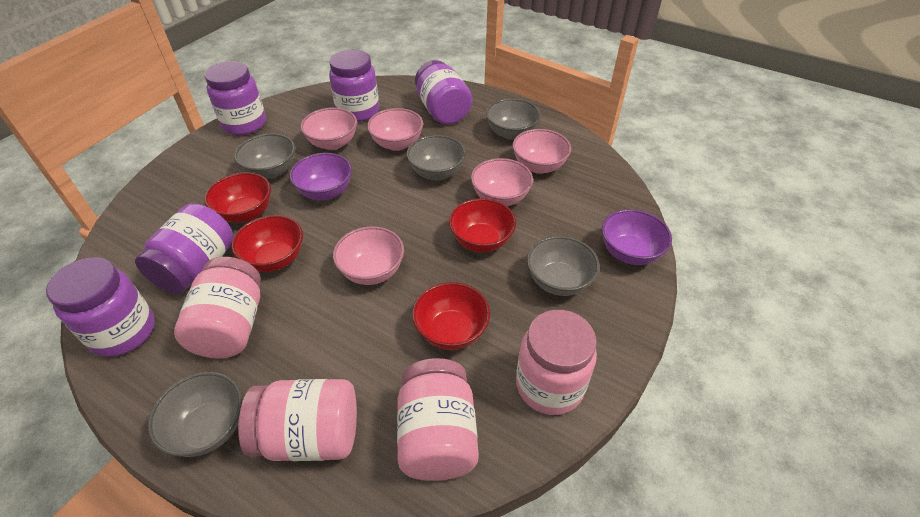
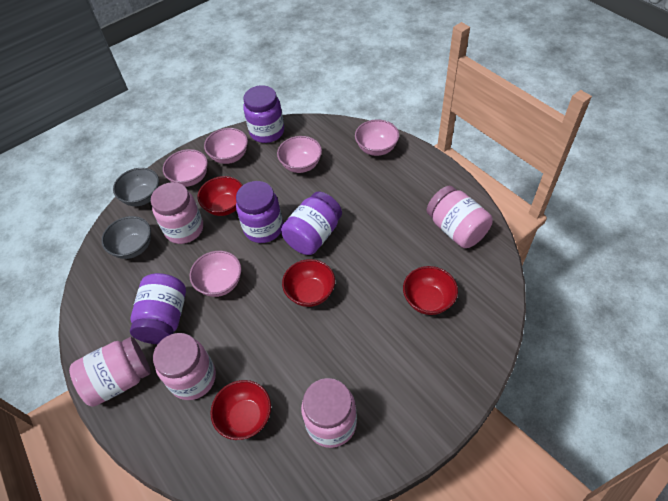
grey bowl: 5 -> 2
pink jar: 4 -> 5
purple bowl: 2 -> 0
purple jar: 5 -> 4

